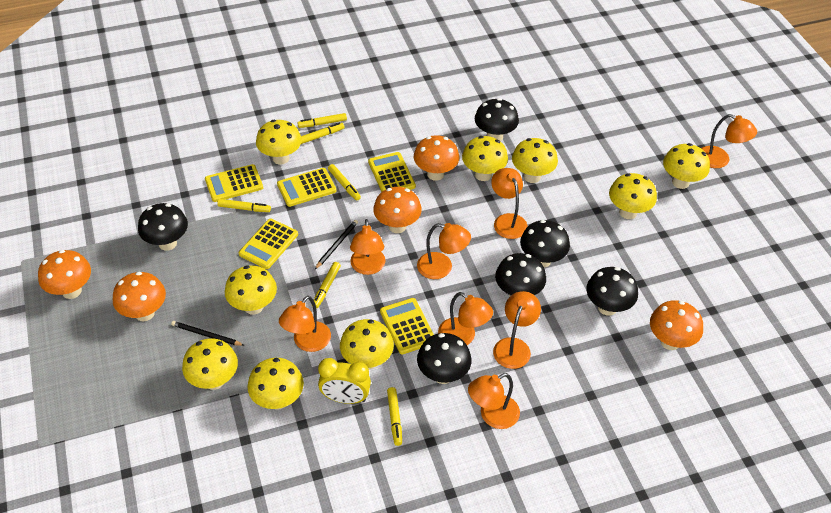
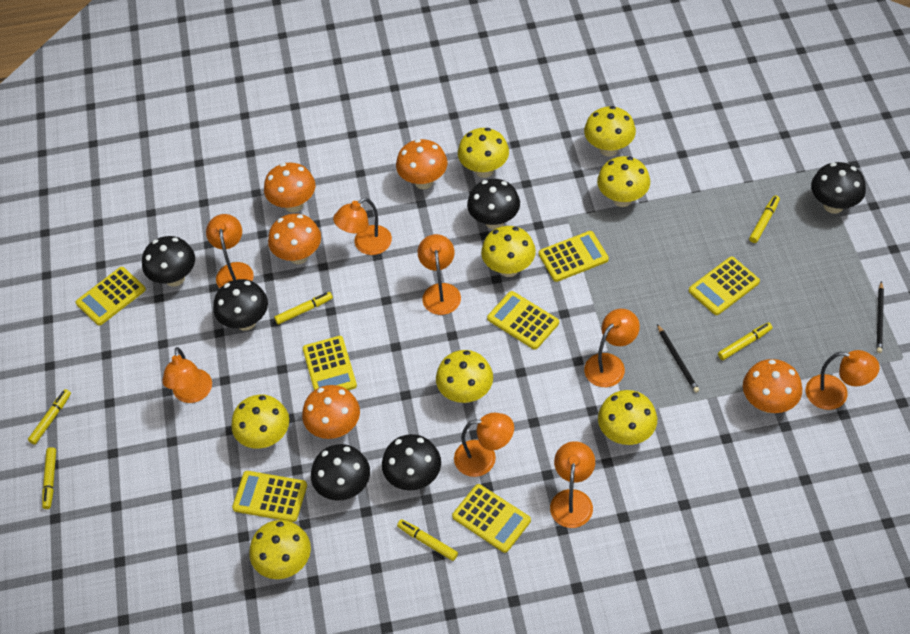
yellow calculator: 5 -> 7
yellow clock: 1 -> 0
yellow mushroom: 9 -> 8

